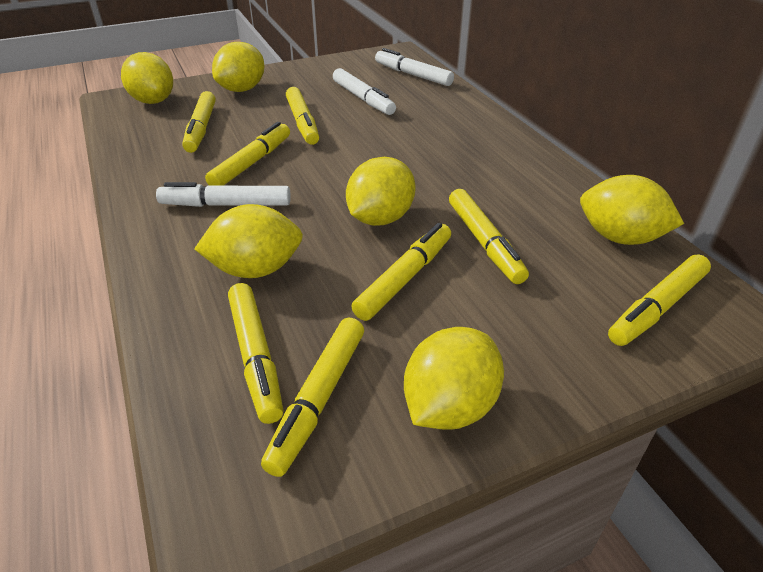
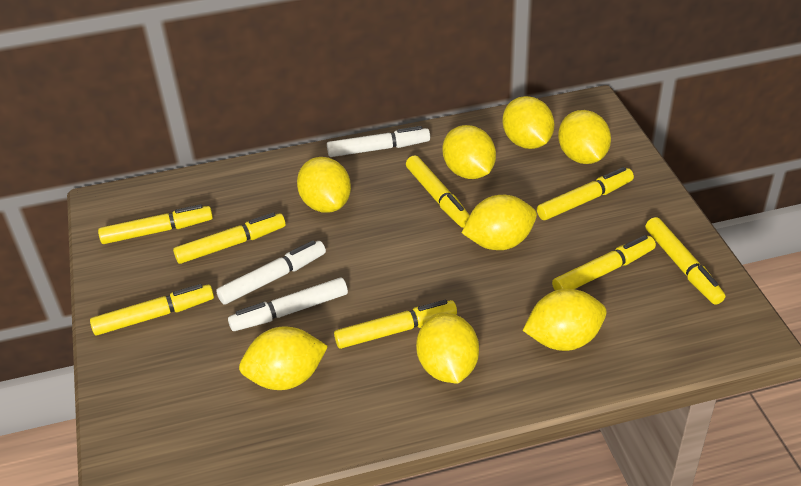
yellow lemon: 6 -> 8

